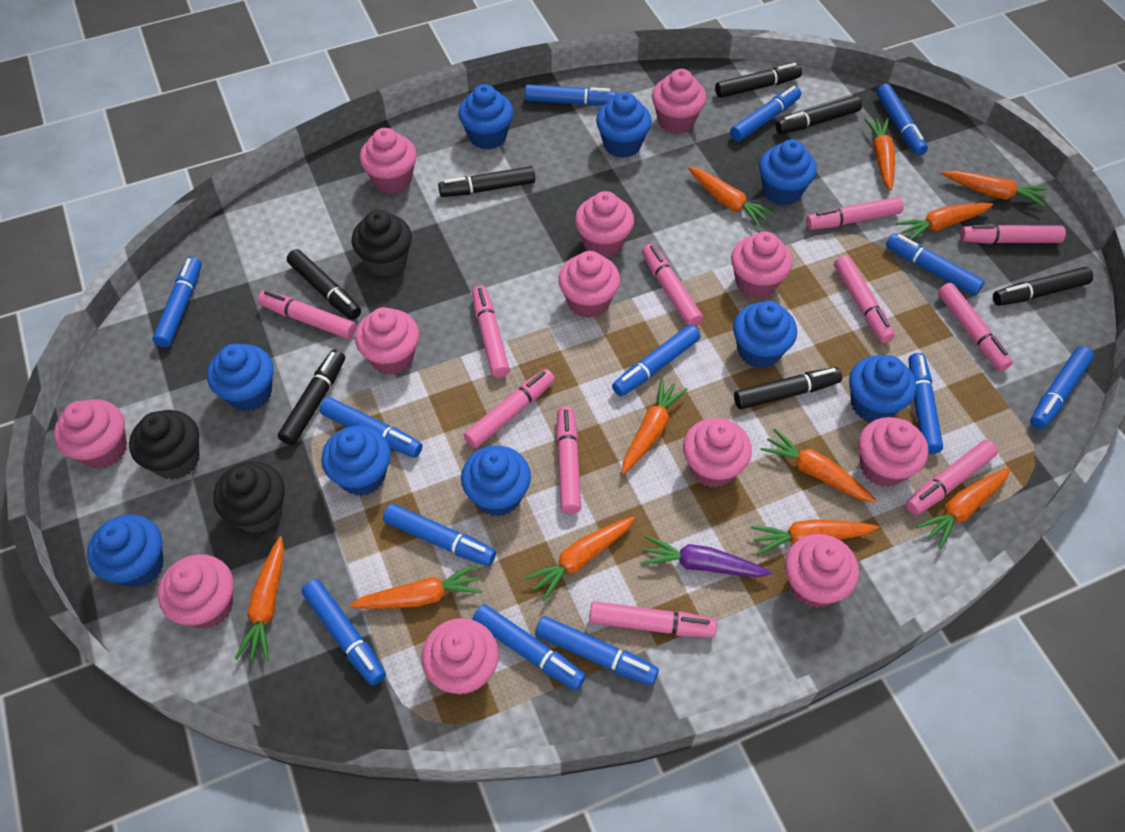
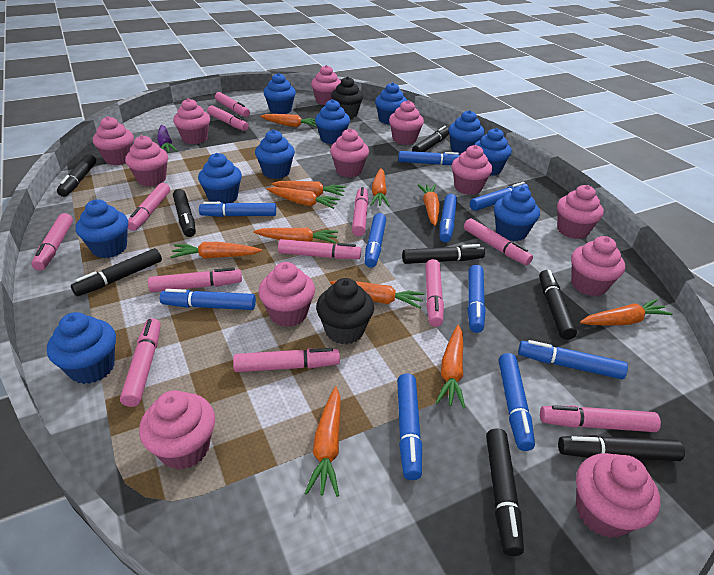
black cupcake: 3 -> 2
black marker: 7 -> 8
blue cupcake: 9 -> 10
blue marker: 13 -> 10
pink marker: 11 -> 12

